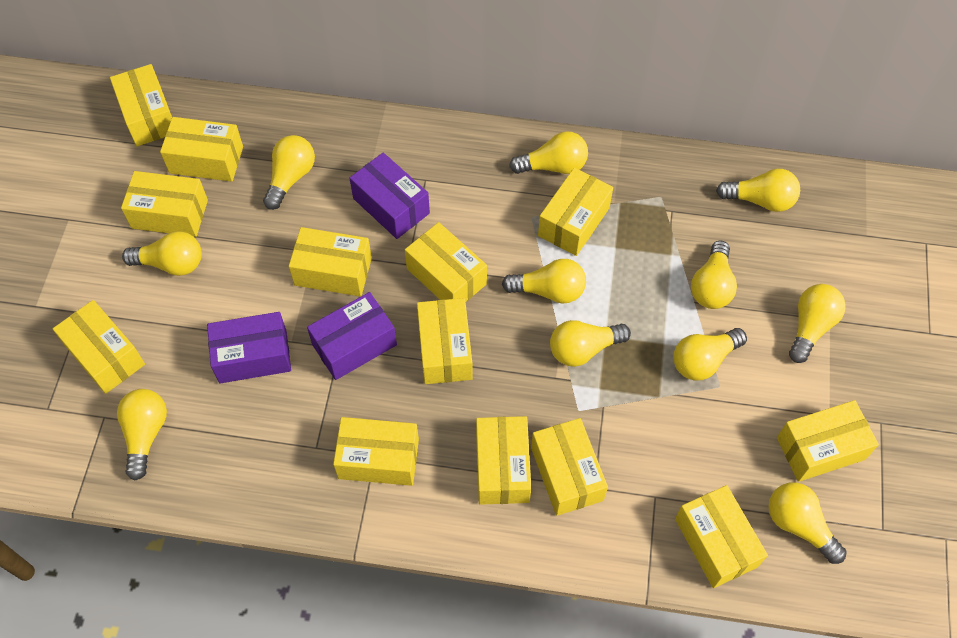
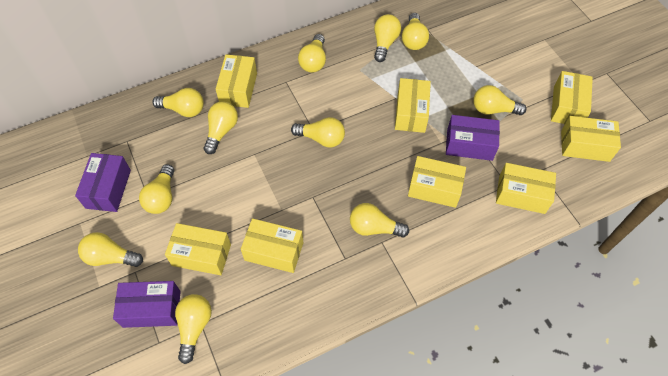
yellow box: 13 -> 8

